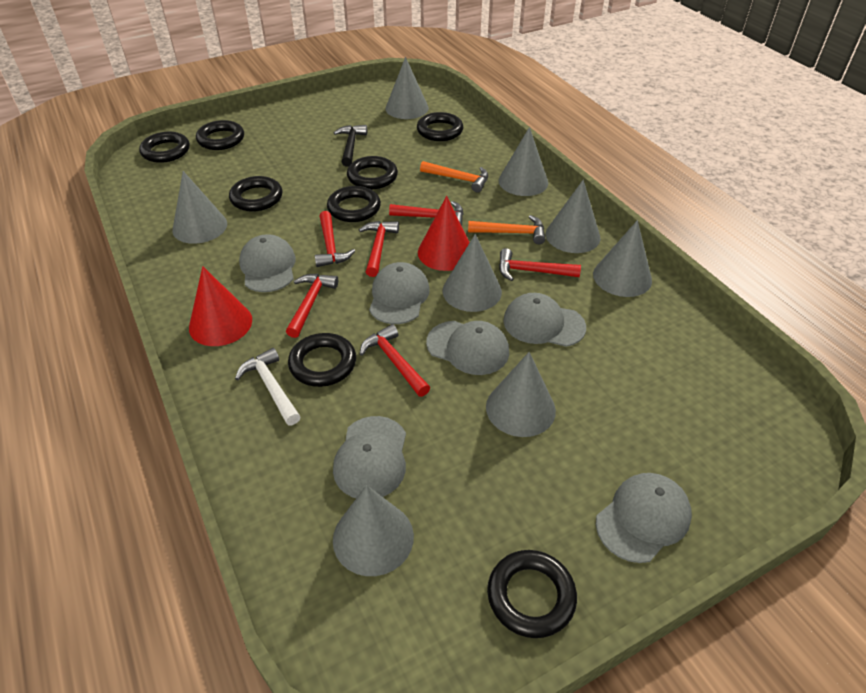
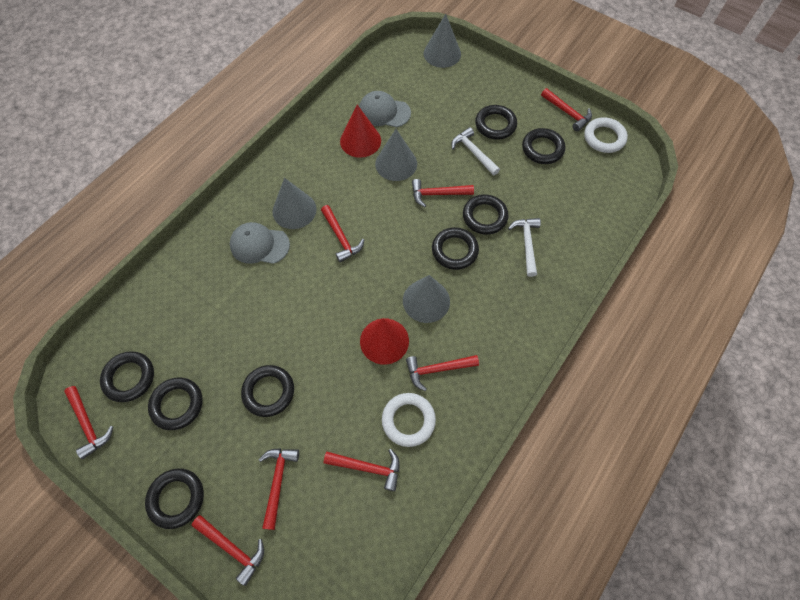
black hammer: 1 -> 0
grey cap: 6 -> 2
grey cone: 8 -> 4
orange hammer: 2 -> 0
red hammer: 6 -> 8
white hammer: 1 -> 2
white ring: 0 -> 2

